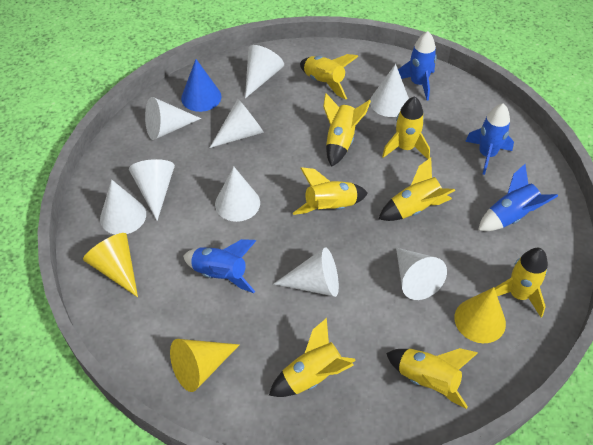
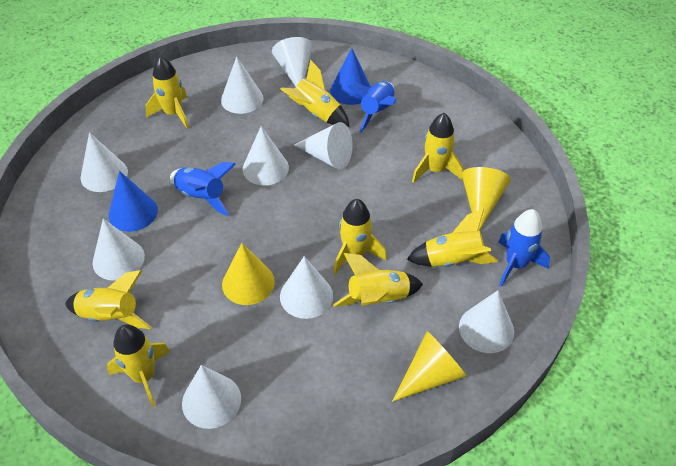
blue cone: 1 -> 2
blue rocket: 4 -> 3

